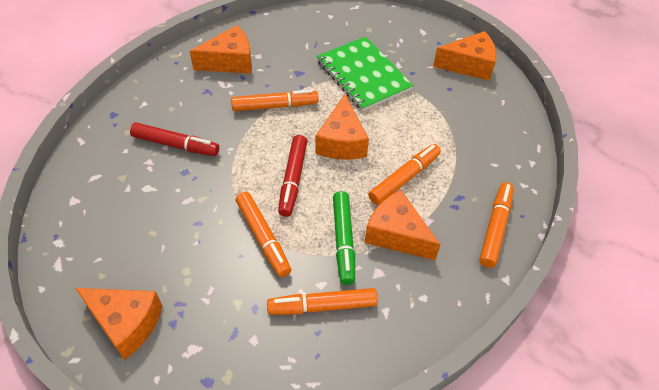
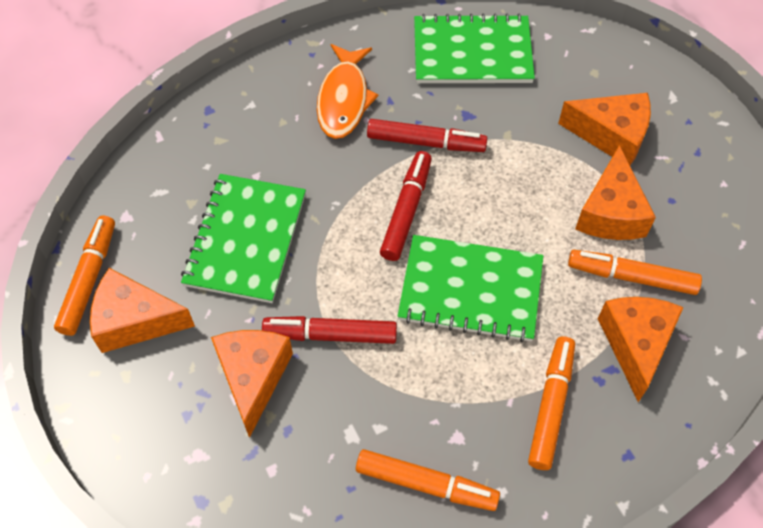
green marker: 1 -> 0
green notebook: 1 -> 3
orange fish: 0 -> 1
orange marker: 5 -> 4
red marker: 2 -> 3

